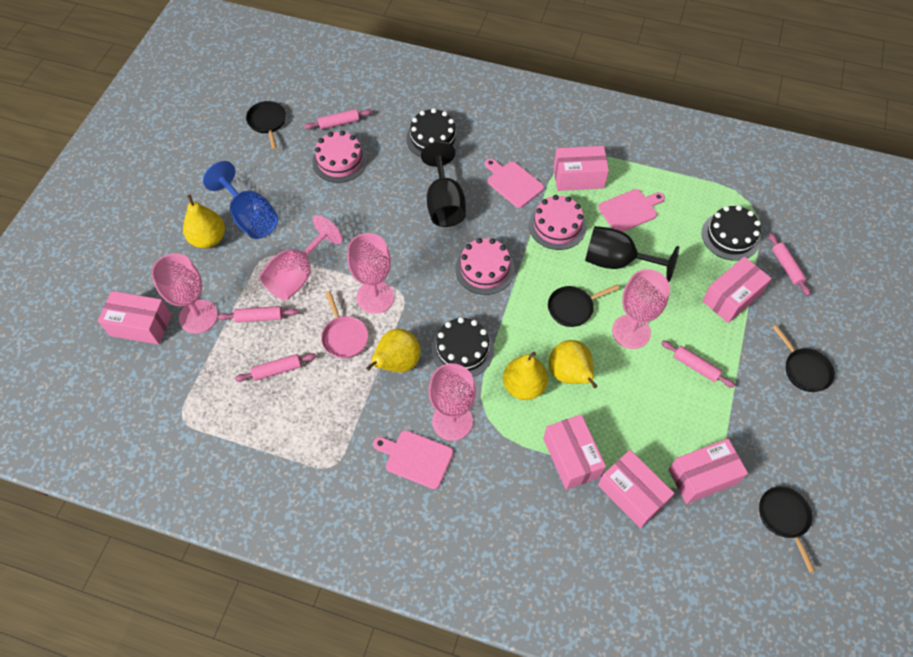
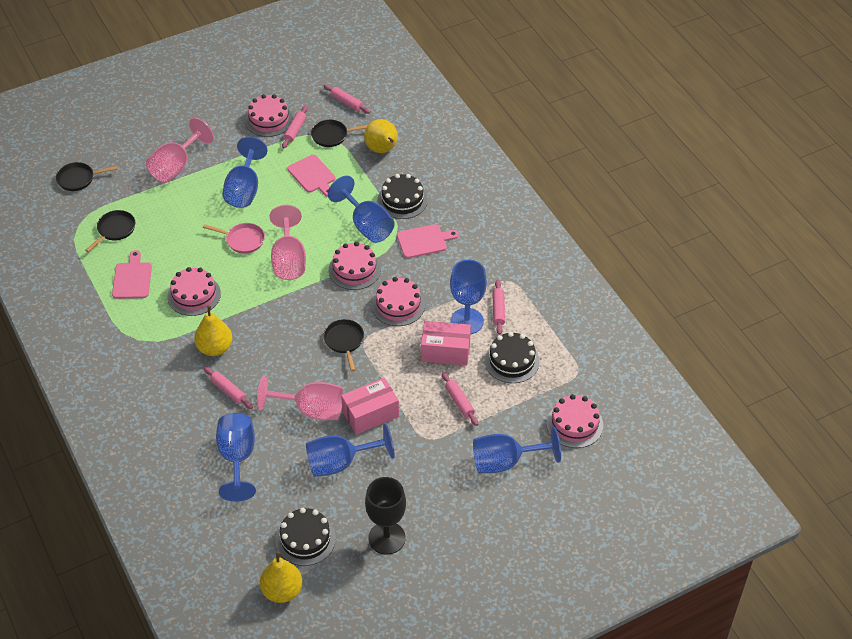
black goblet: 2 -> 1
blue goblet: 1 -> 6
pink box: 6 -> 2
pink cake: 3 -> 5
pink goblet: 5 -> 3
yellow pear: 4 -> 3

